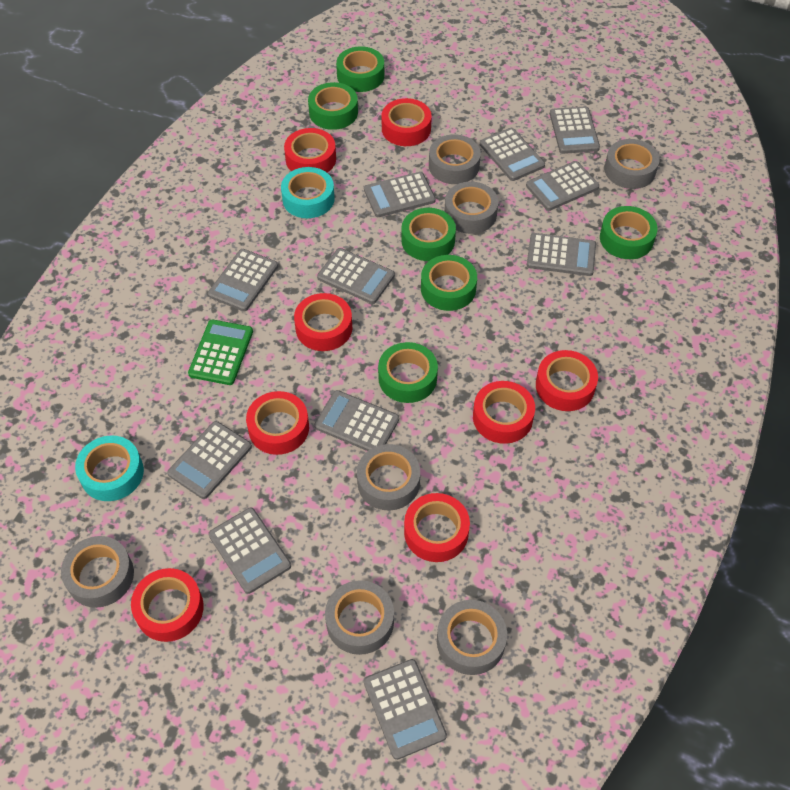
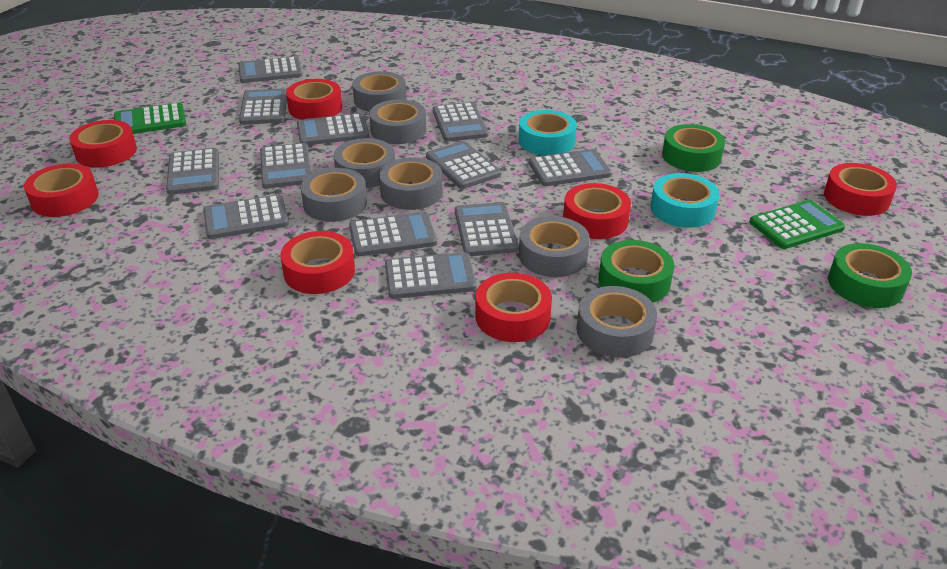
green calculator: 1 -> 2
green tape: 6 -> 3
grey calculator: 11 -> 12
red tape: 8 -> 7

